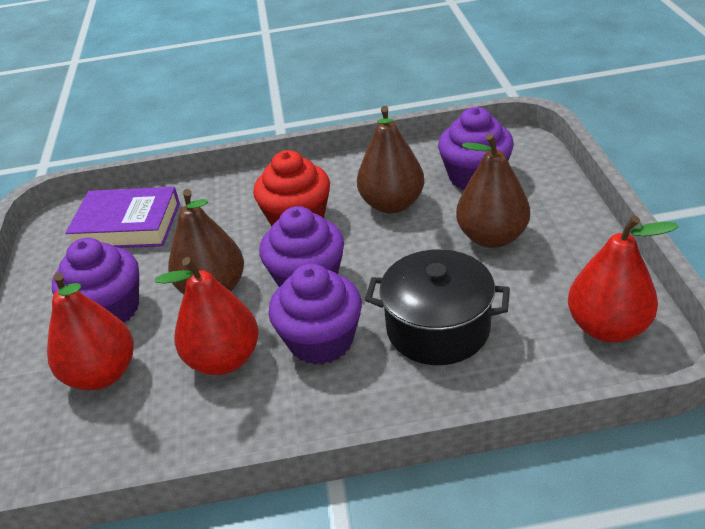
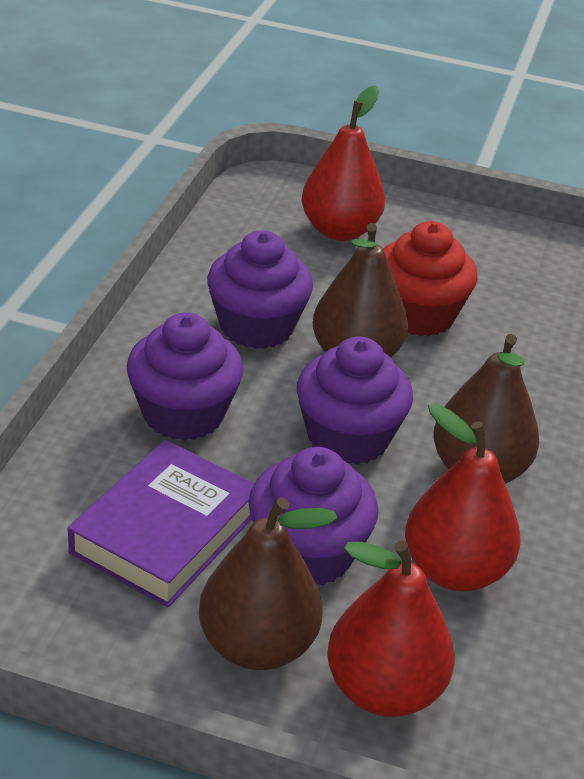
black pot: 1 -> 0

